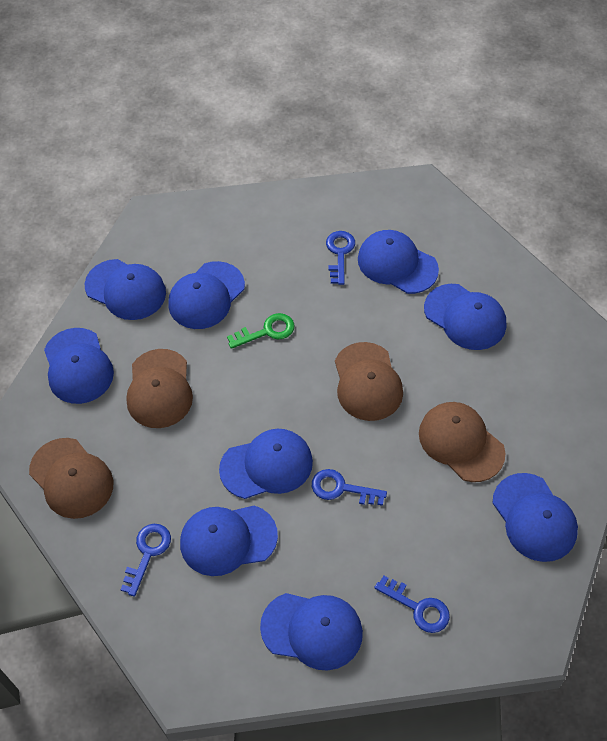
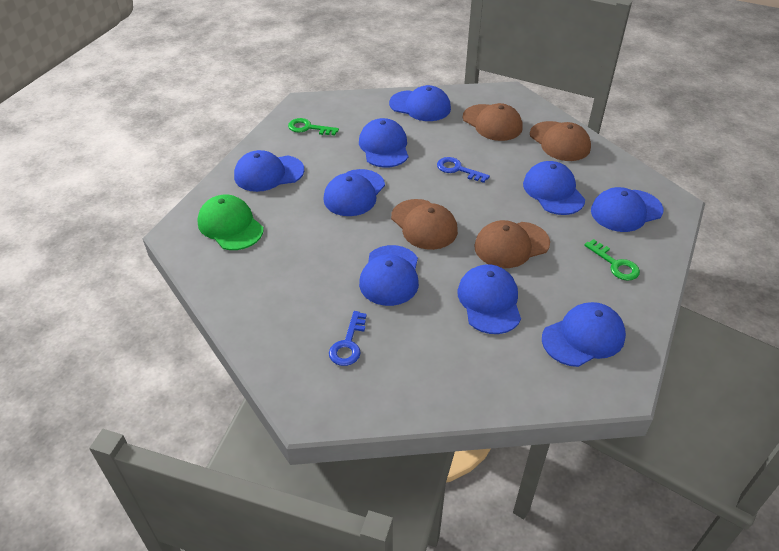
blue key: 4 -> 2
green cap: 0 -> 1
green key: 1 -> 2

